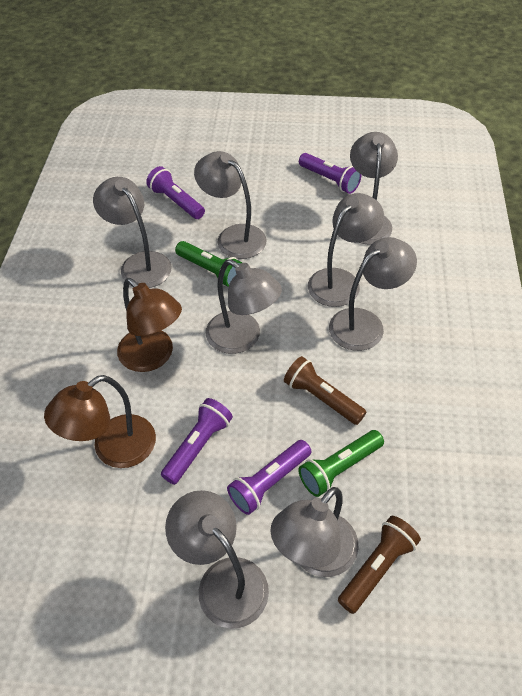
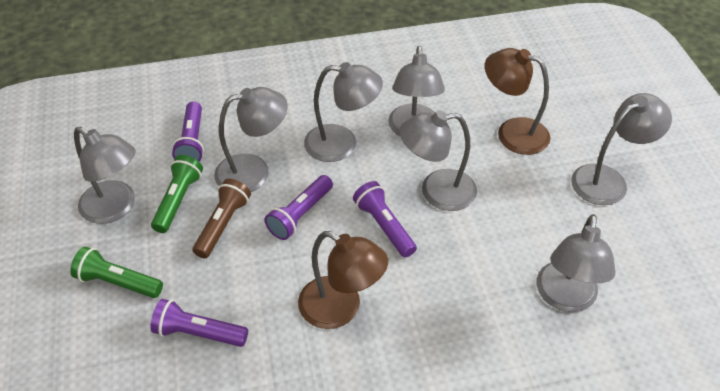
brown flashlight: 2 -> 1
grey lamp: 8 -> 7

